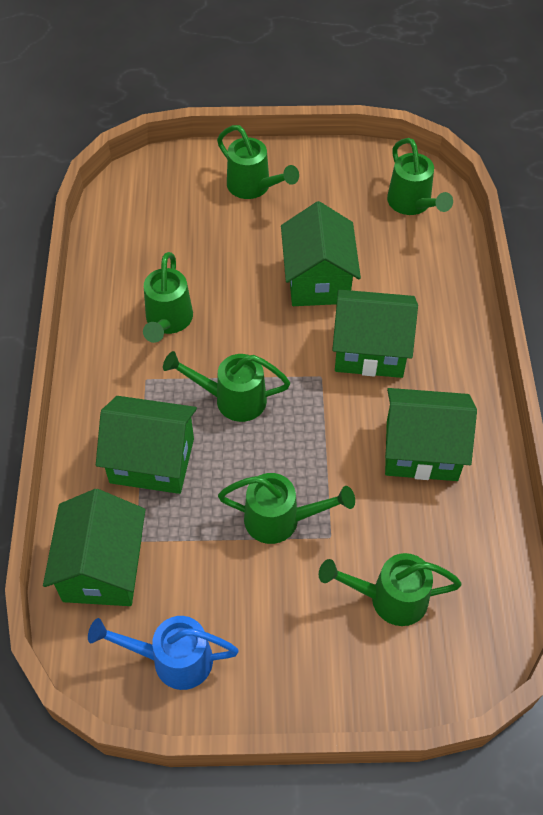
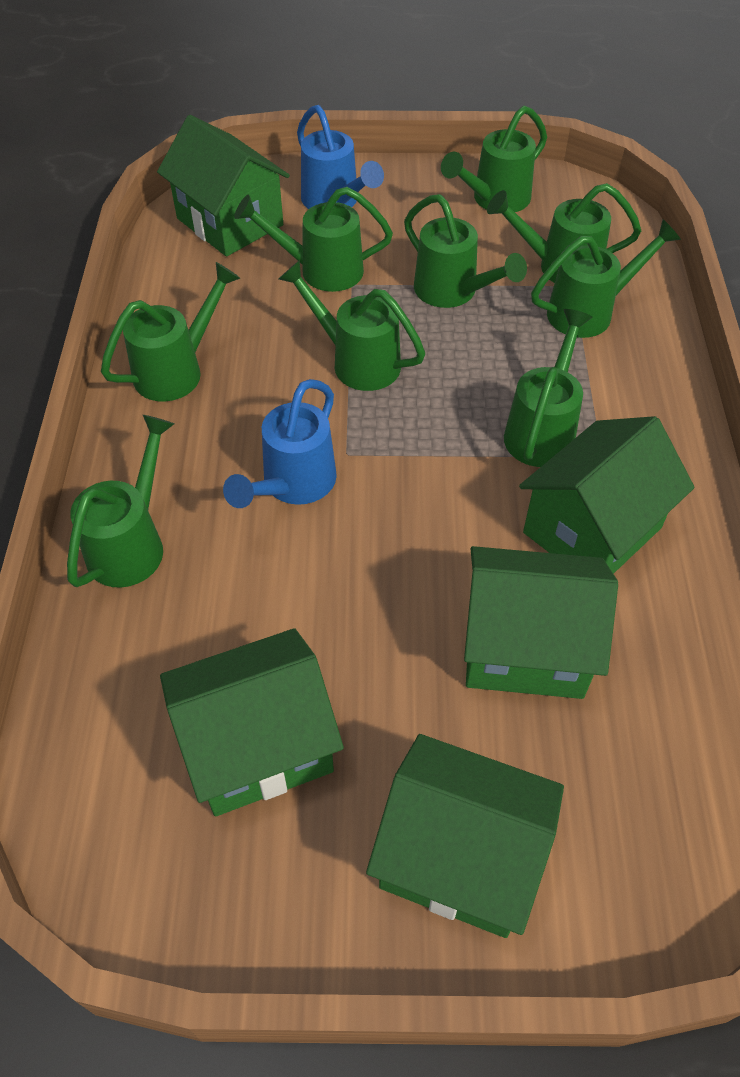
blue watering can: 1 -> 2
green watering can: 6 -> 9

